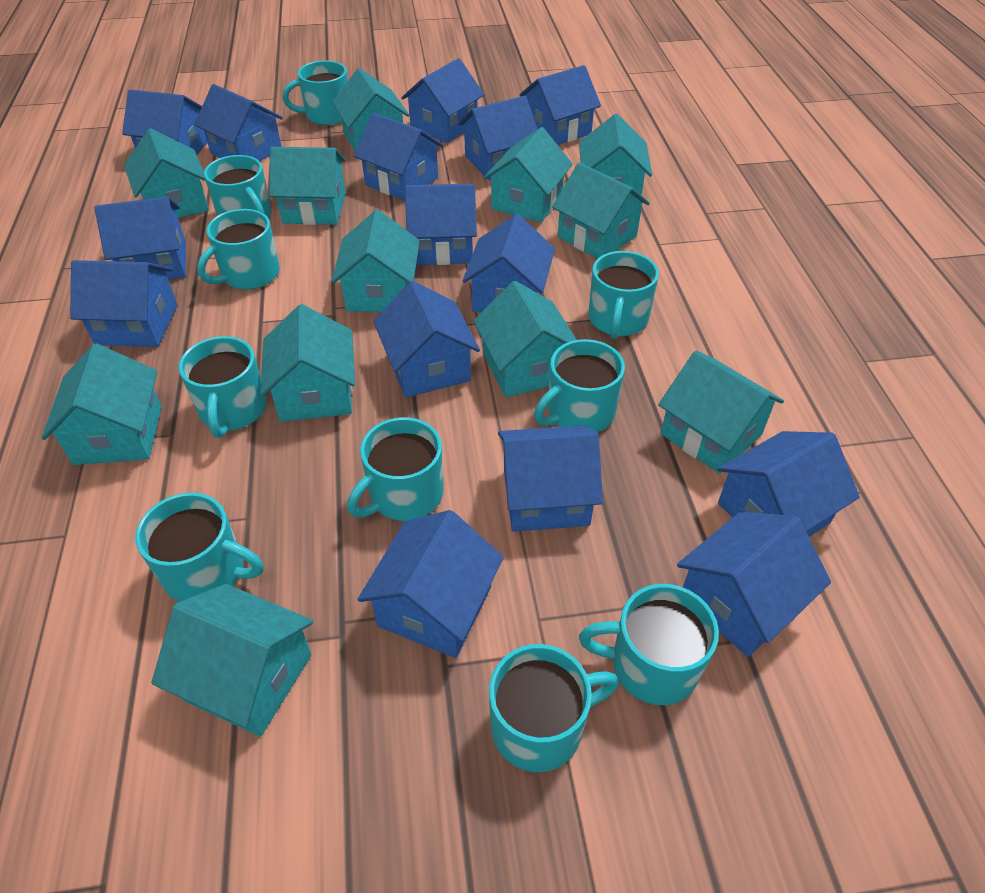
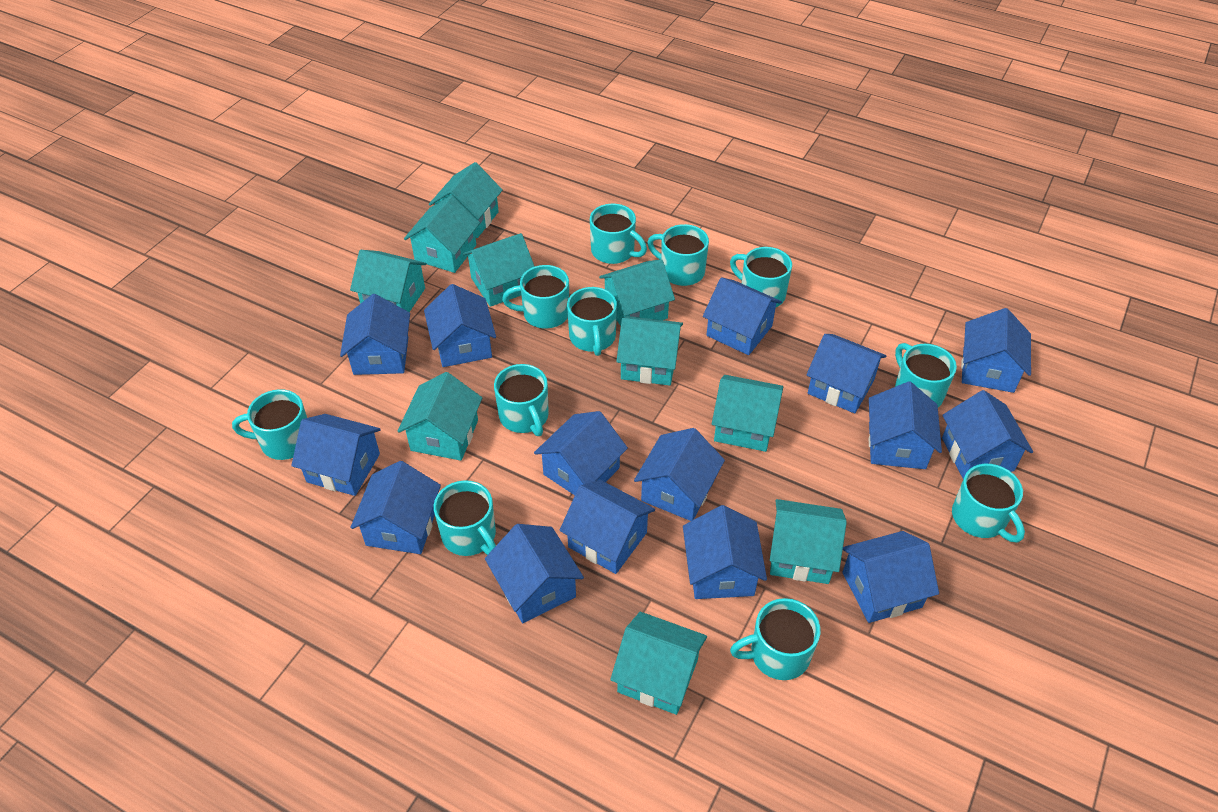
turquoise house: 12 -> 10
turquoise mug: 10 -> 11

